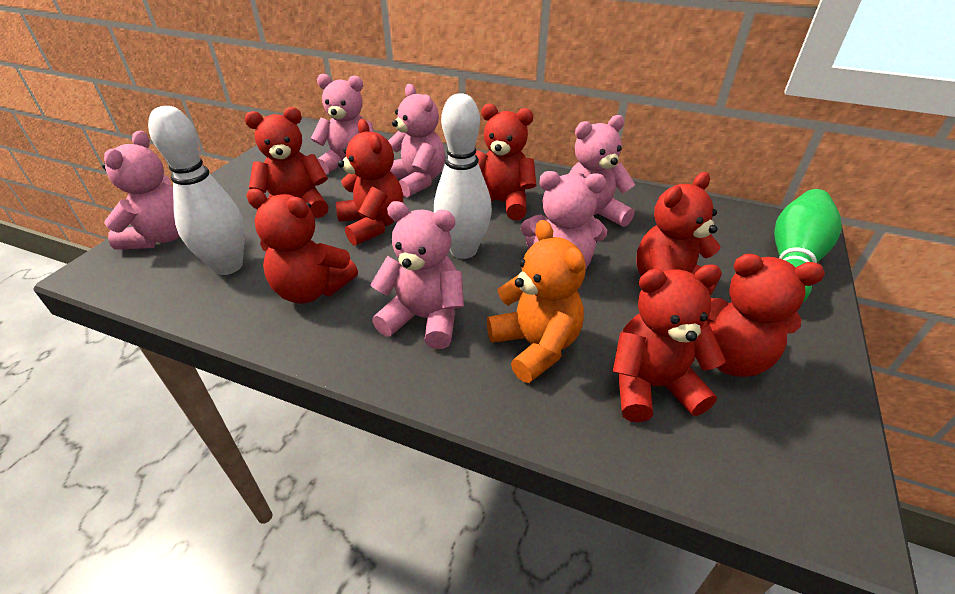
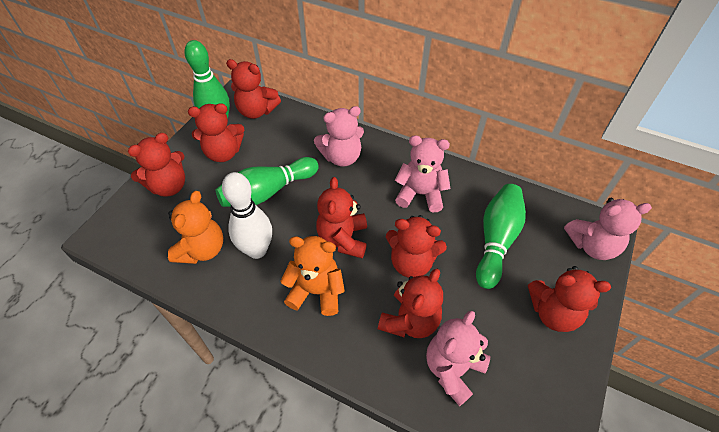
green bowling pin: 1 -> 3
orange teddy bear: 1 -> 2
pink teddy bear: 6 -> 4
white bowling pin: 2 -> 1

